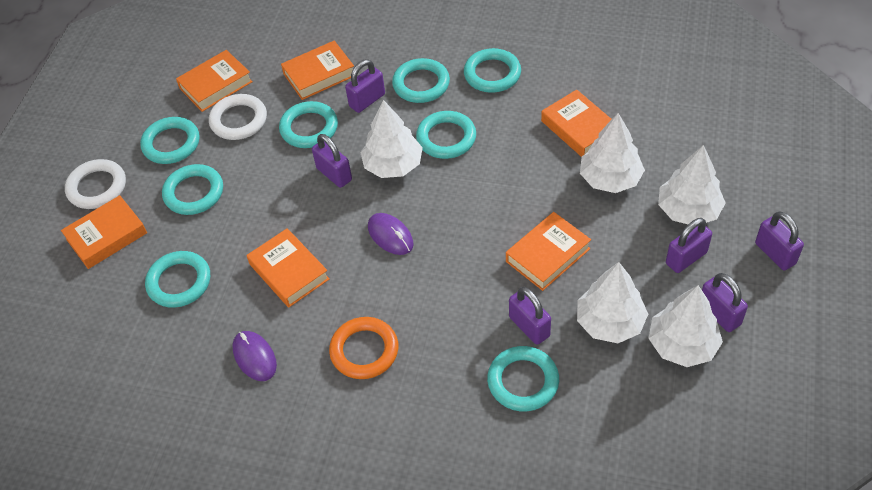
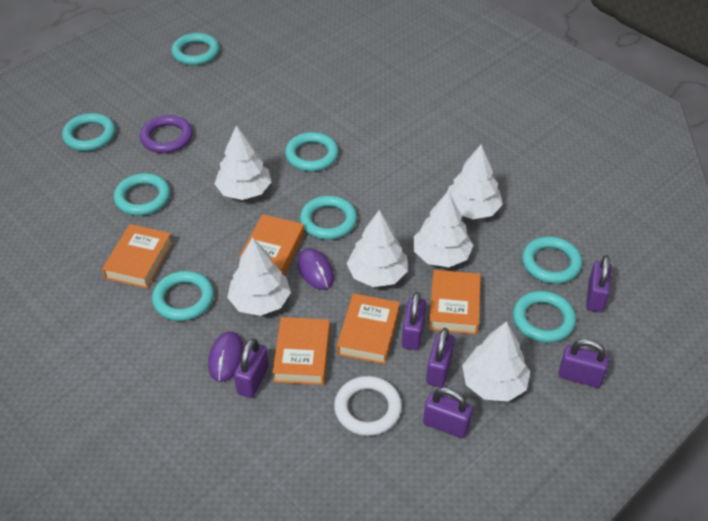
orange book: 6 -> 5
orange ring: 1 -> 0
purple ring: 0 -> 1
white ring: 2 -> 1
white tree: 5 -> 6

